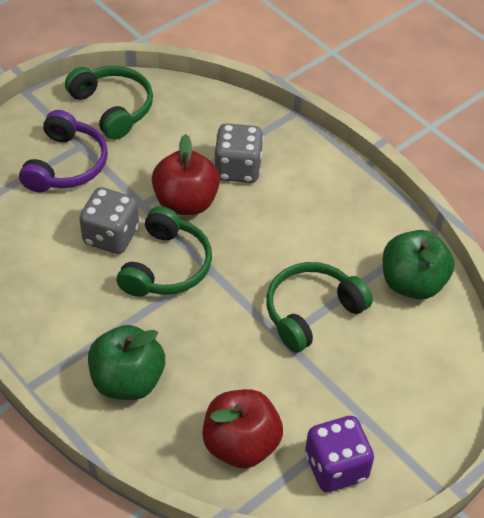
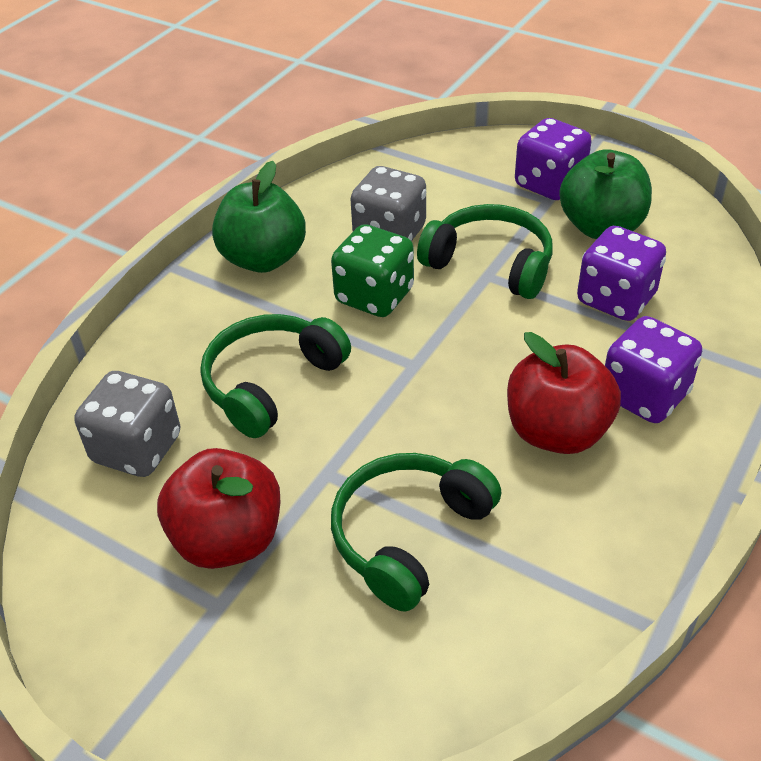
green dice: 0 -> 1
purple dice: 1 -> 3
purple headphones: 1 -> 0

